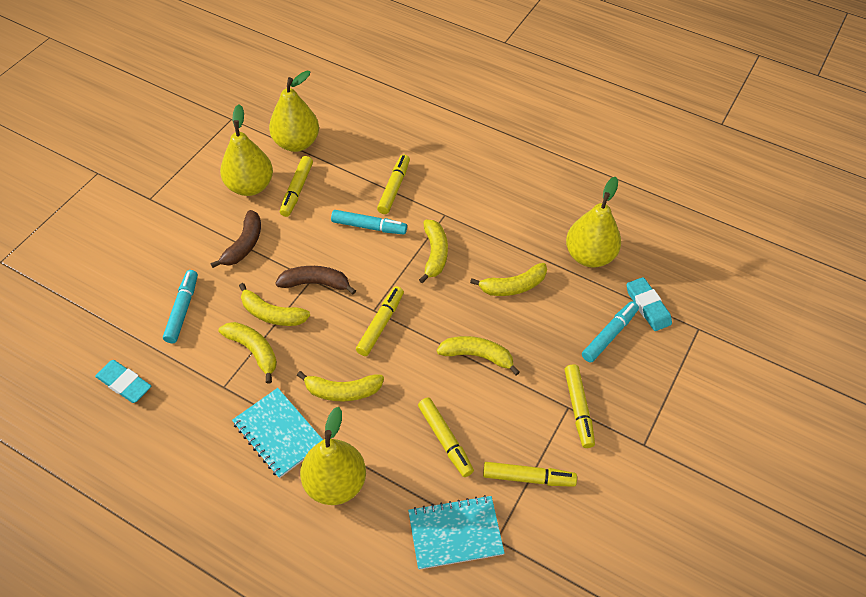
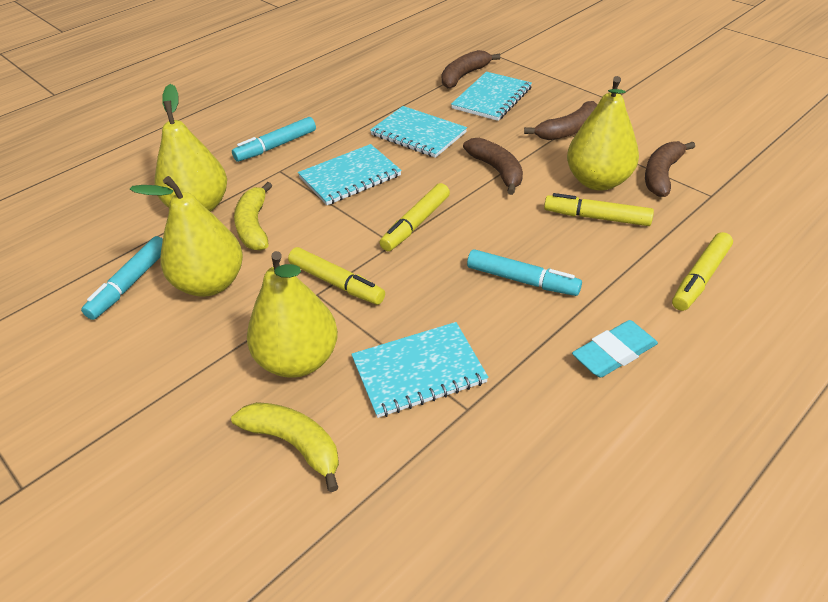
brown banana: 2 -> 4
turquoise eraser: 2 -> 1
turquoise notebook: 2 -> 4
yellow banana: 6 -> 2
yellow marker: 6 -> 4

